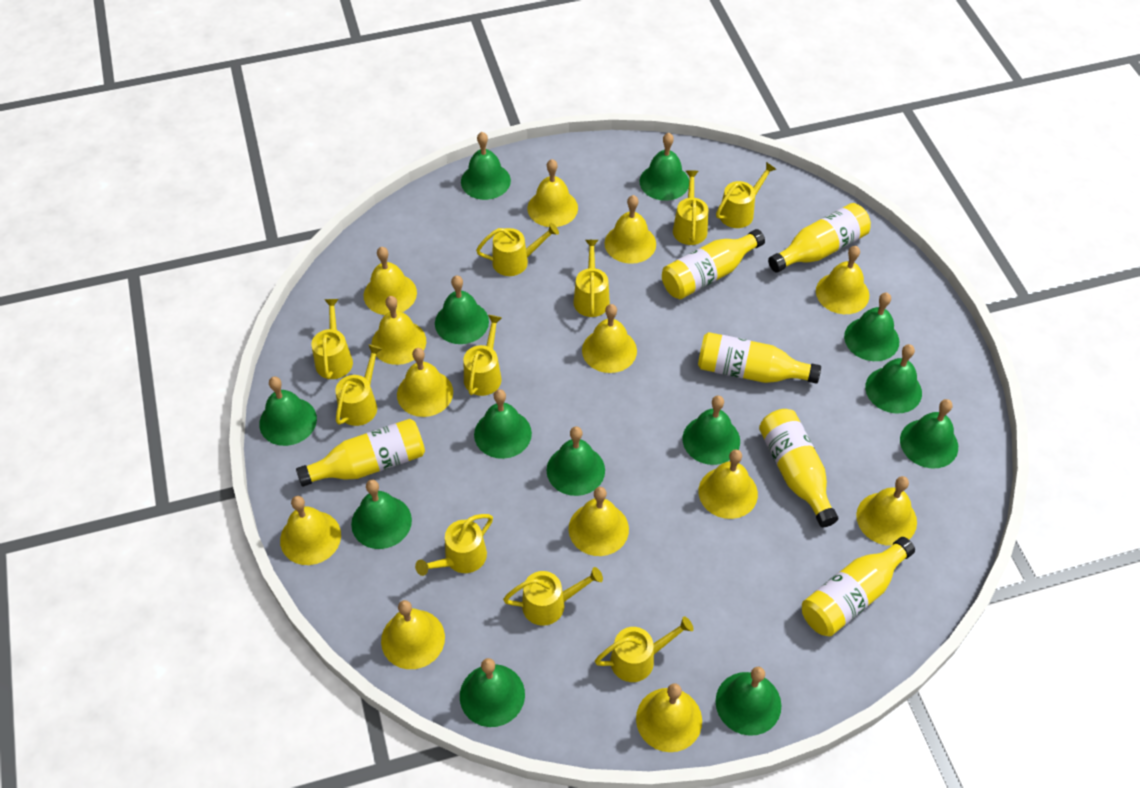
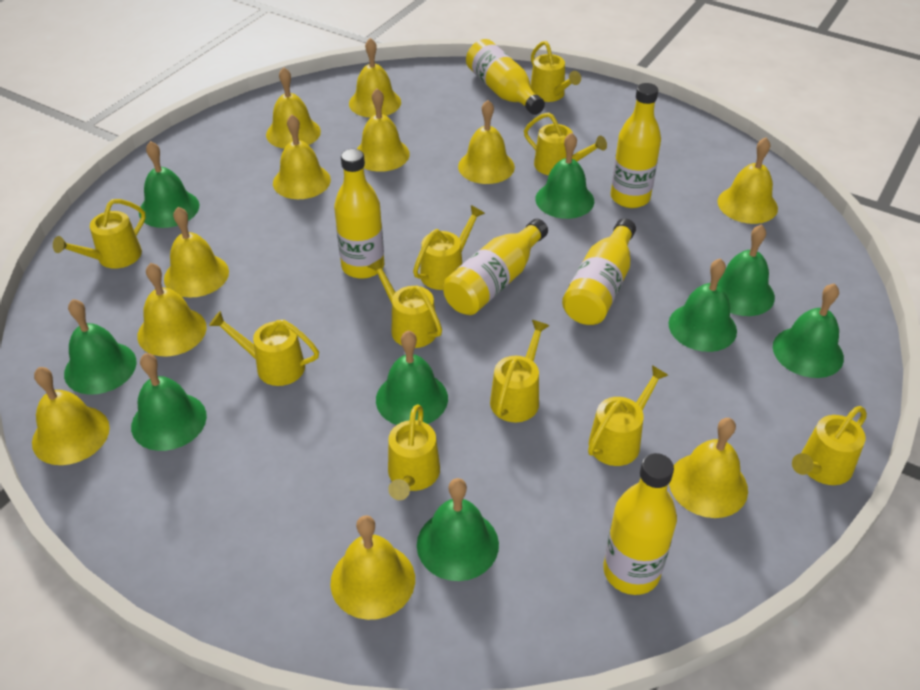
green bell: 13 -> 9
yellow bell: 13 -> 11

